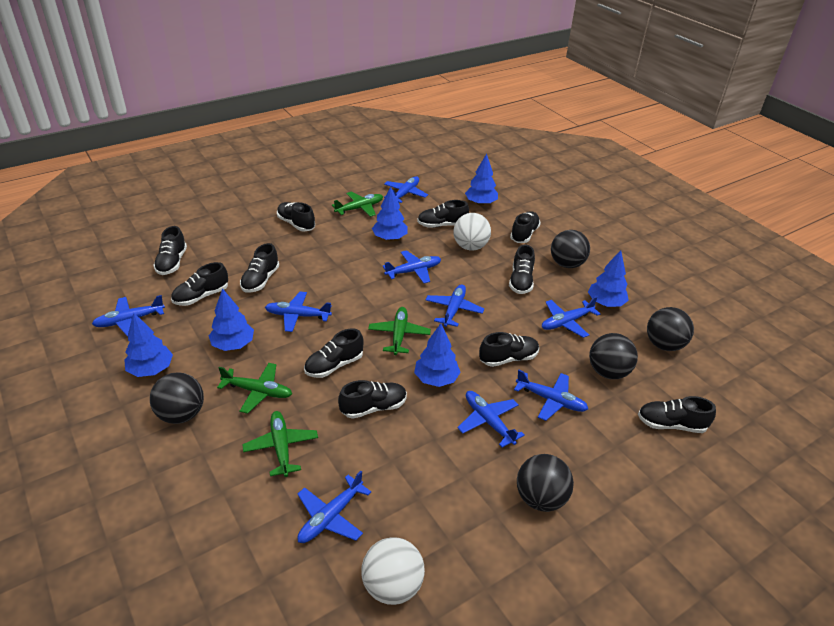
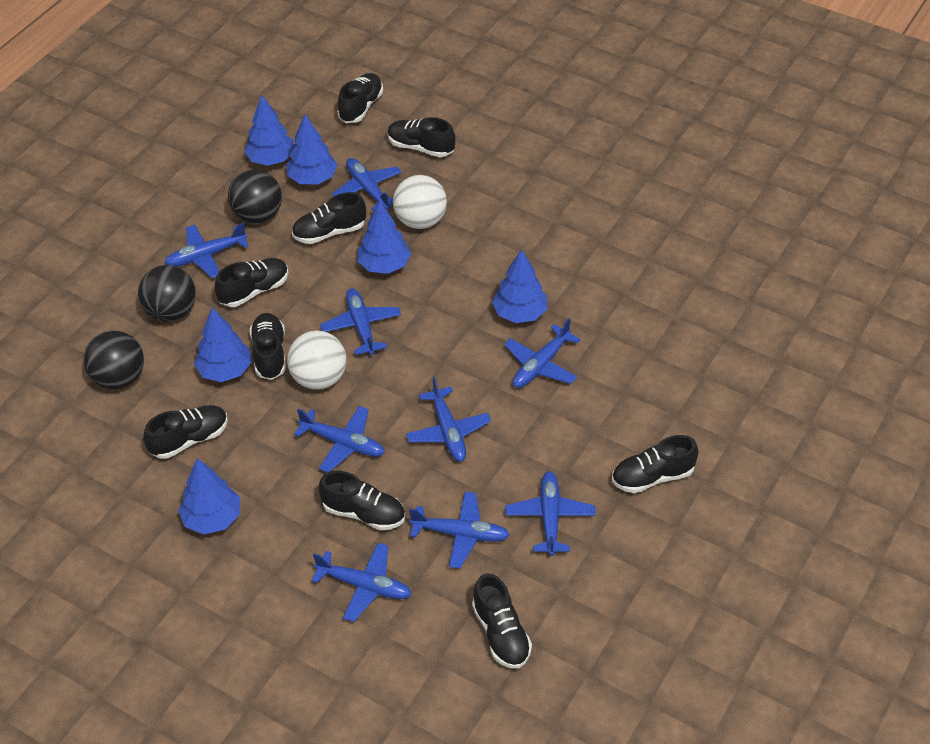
black ball: 5 -> 3
black shoe: 11 -> 9
green plane: 4 -> 0

